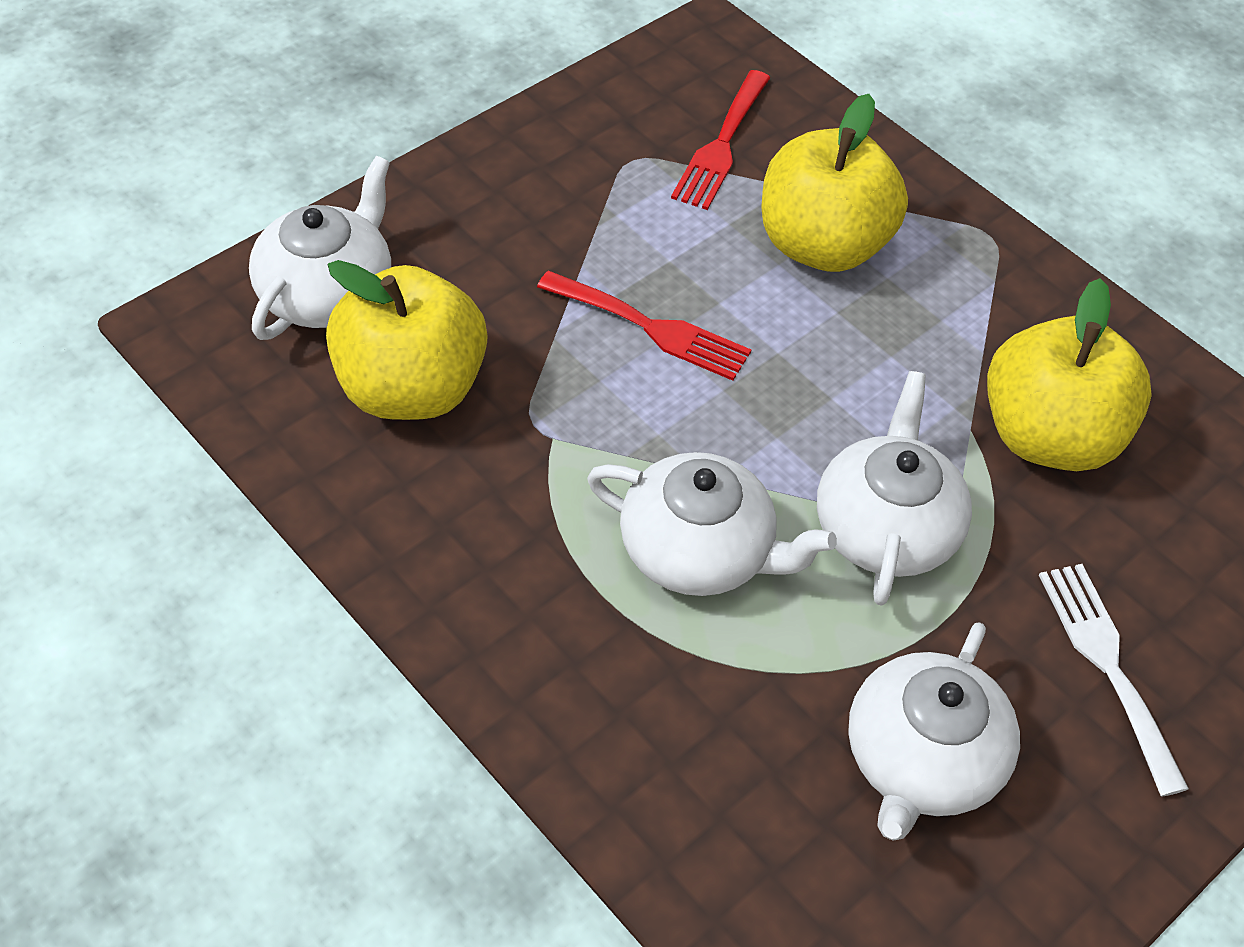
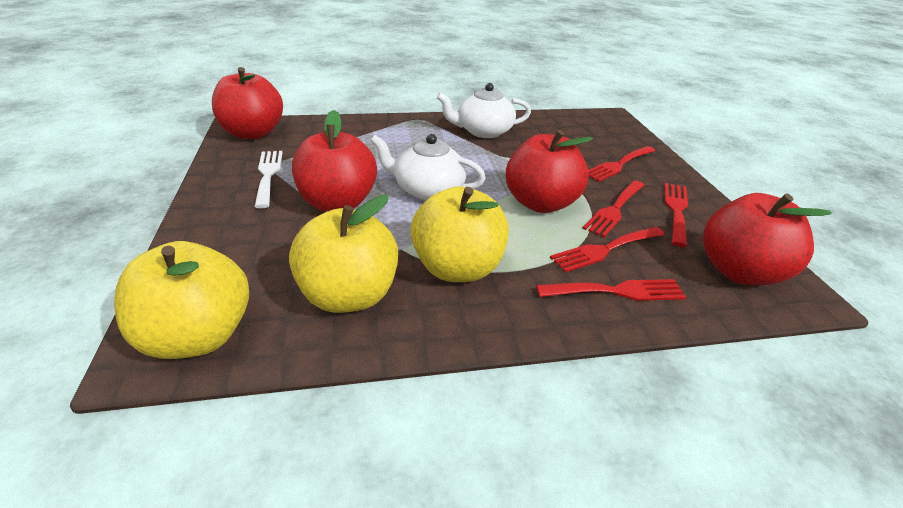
red apple: 0 -> 4
red fork: 2 -> 5
white teapot: 4 -> 2

